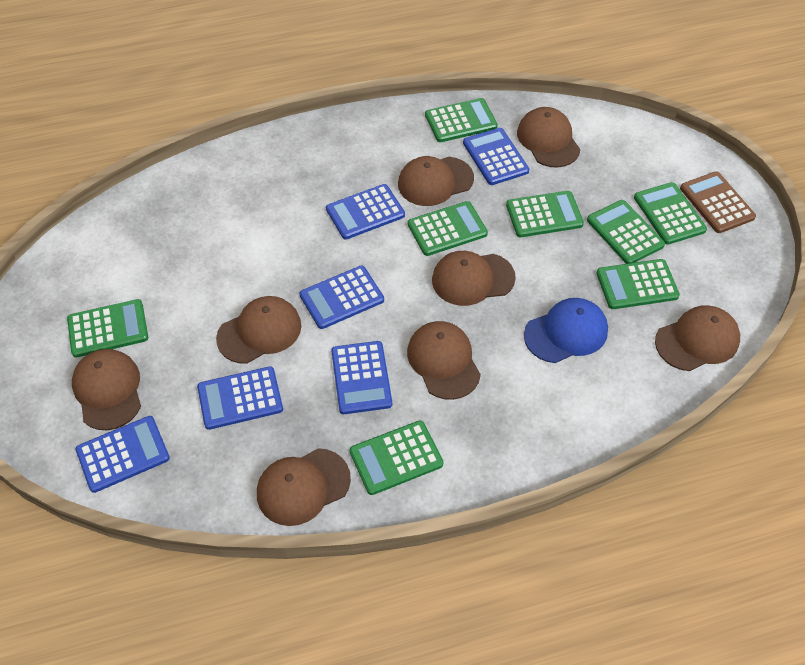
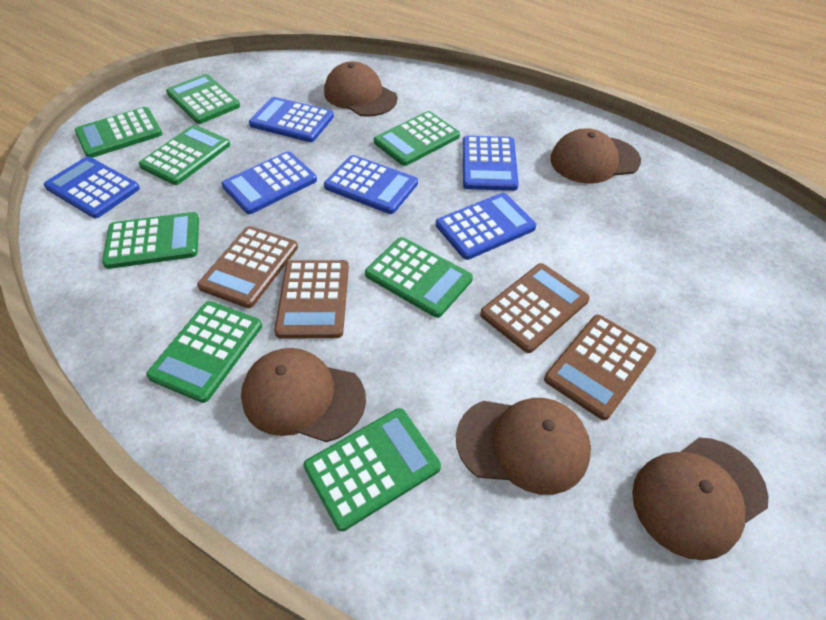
blue cap: 1 -> 0
brown calculator: 1 -> 4
brown cap: 8 -> 5

